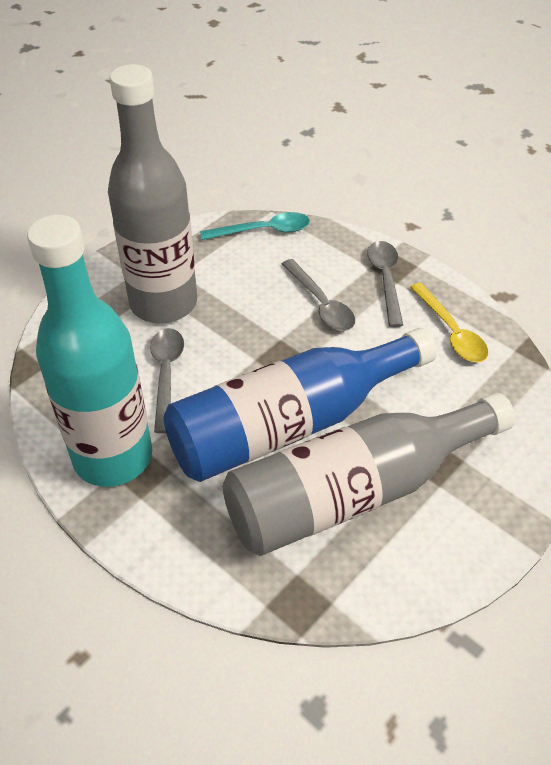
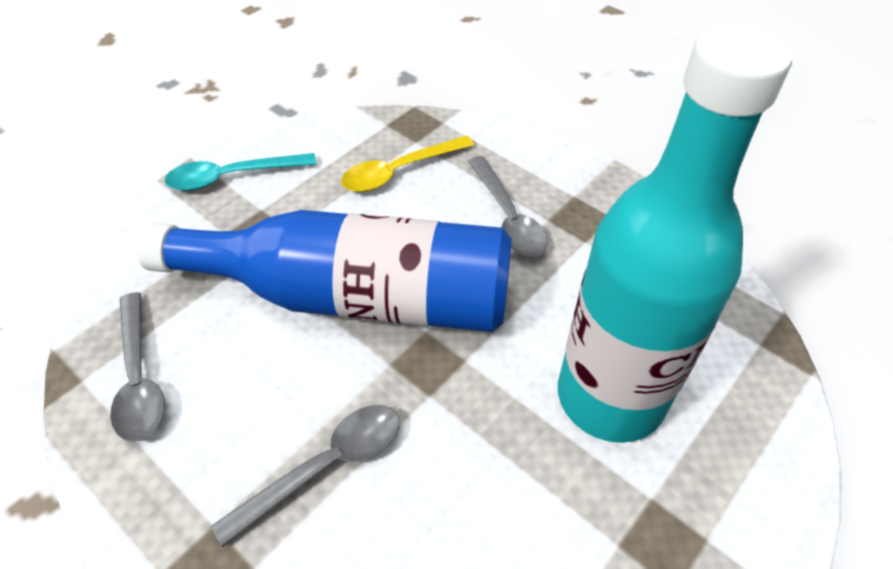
grey bottle: 2 -> 0

